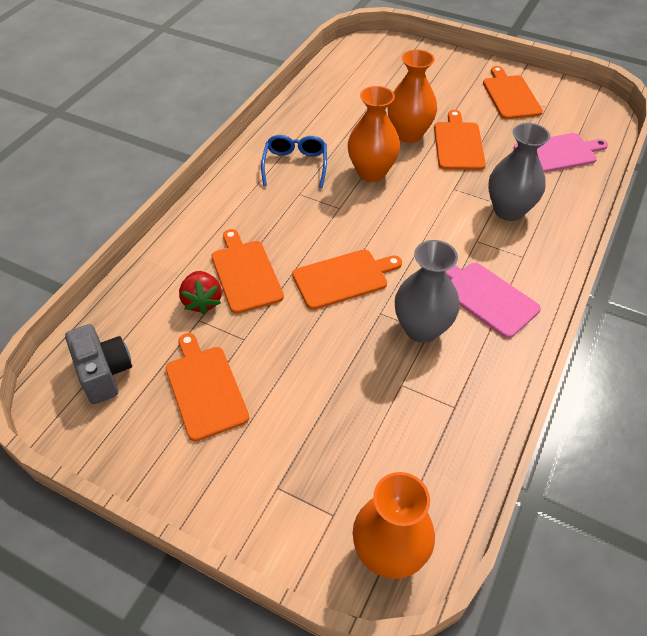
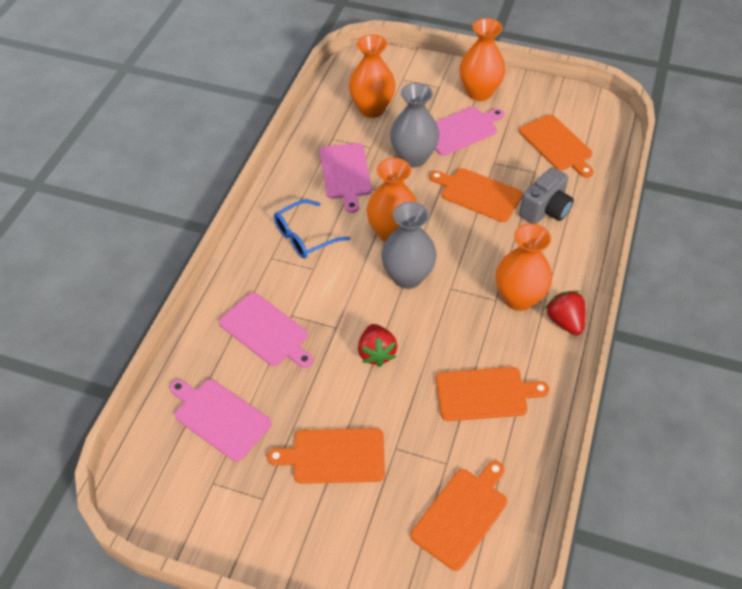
orange vase: 3 -> 4
pink cutting board: 2 -> 4
red strawberry: 1 -> 2

